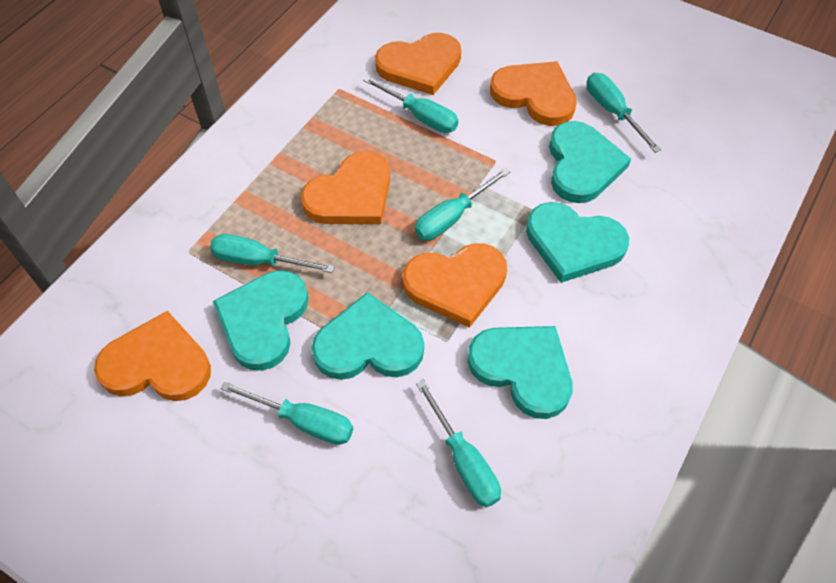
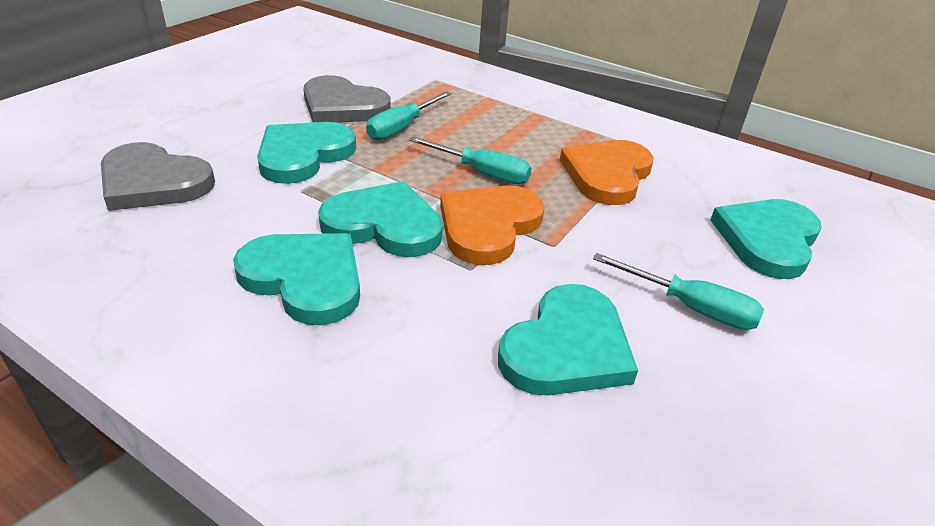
grey heart: 0 -> 2
orange heart: 5 -> 2
turquoise screwdriver: 6 -> 3

